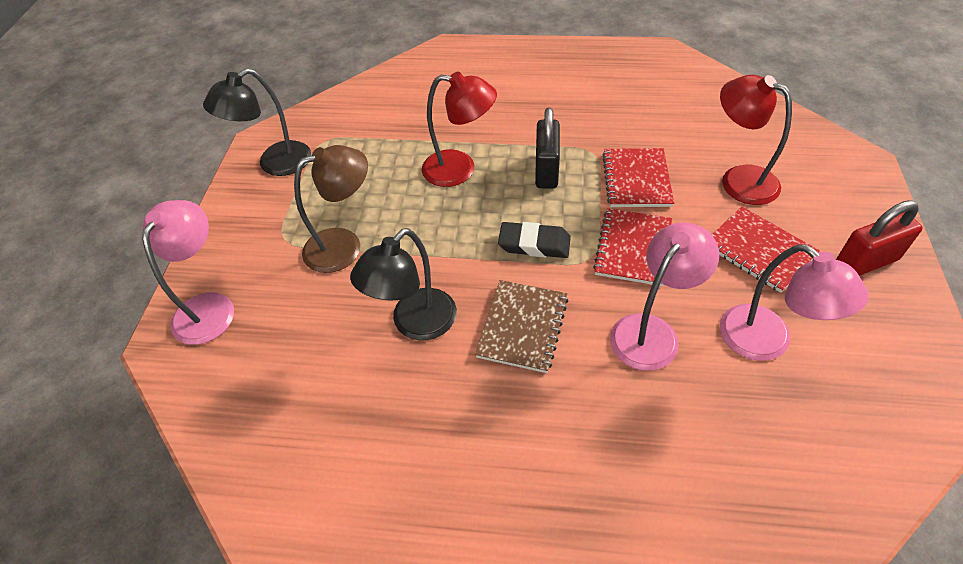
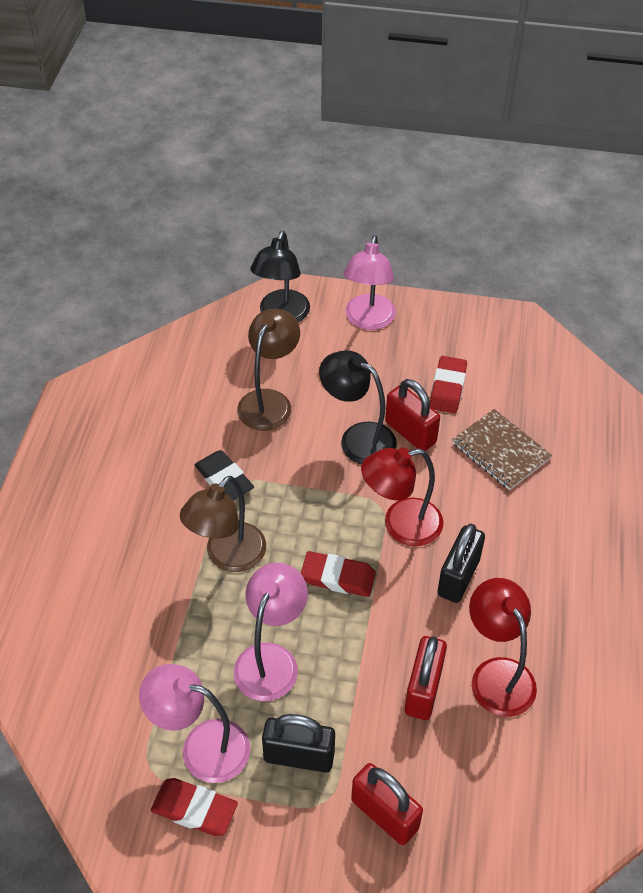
black padlock: 1 -> 2
brown lamp: 1 -> 2
red eraser: 0 -> 3
red notebook: 3 -> 0
red padlock: 1 -> 3

